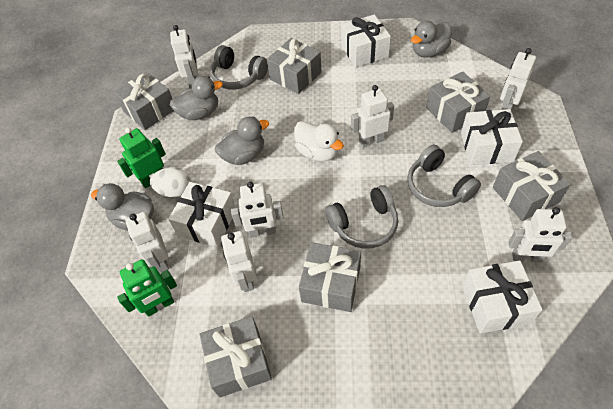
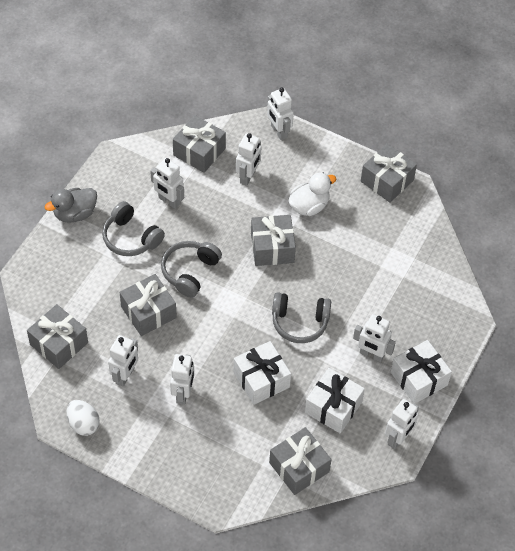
green robot: 2 -> 0
grey duck: 4 -> 1
white gift: 4 -> 3

